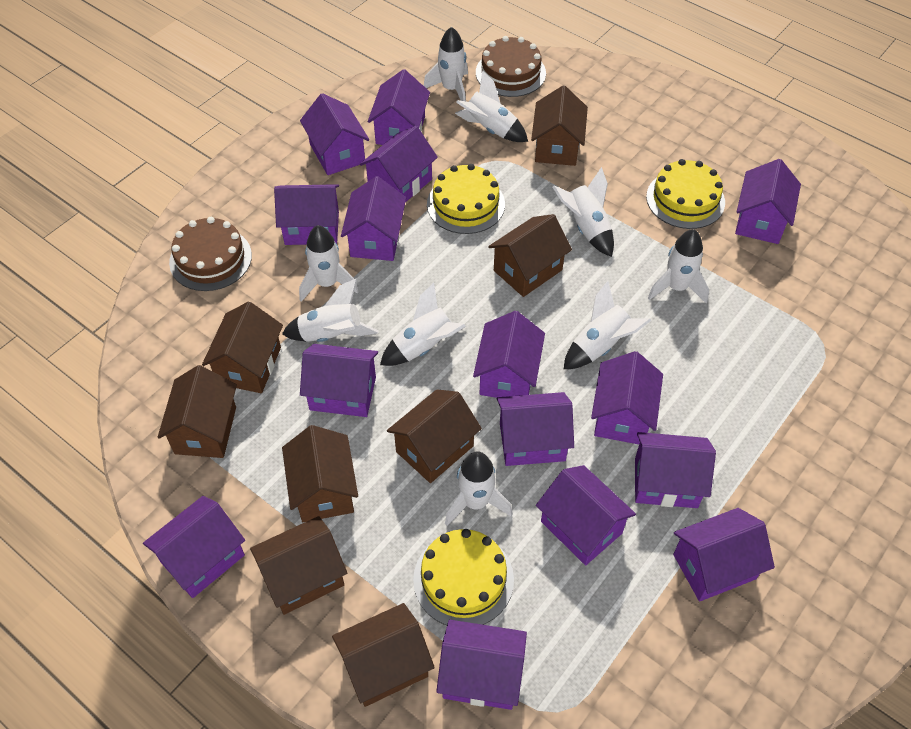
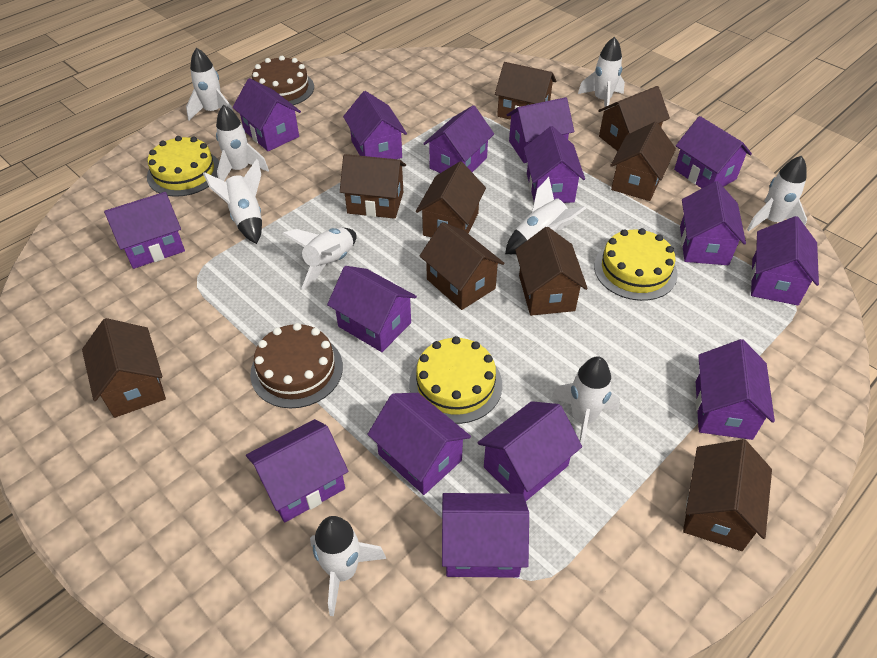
brown house: 8 -> 9

